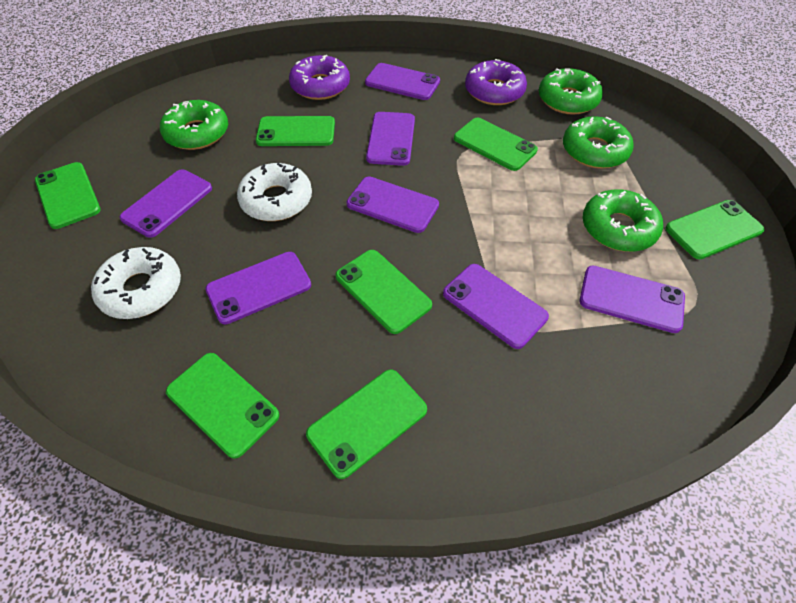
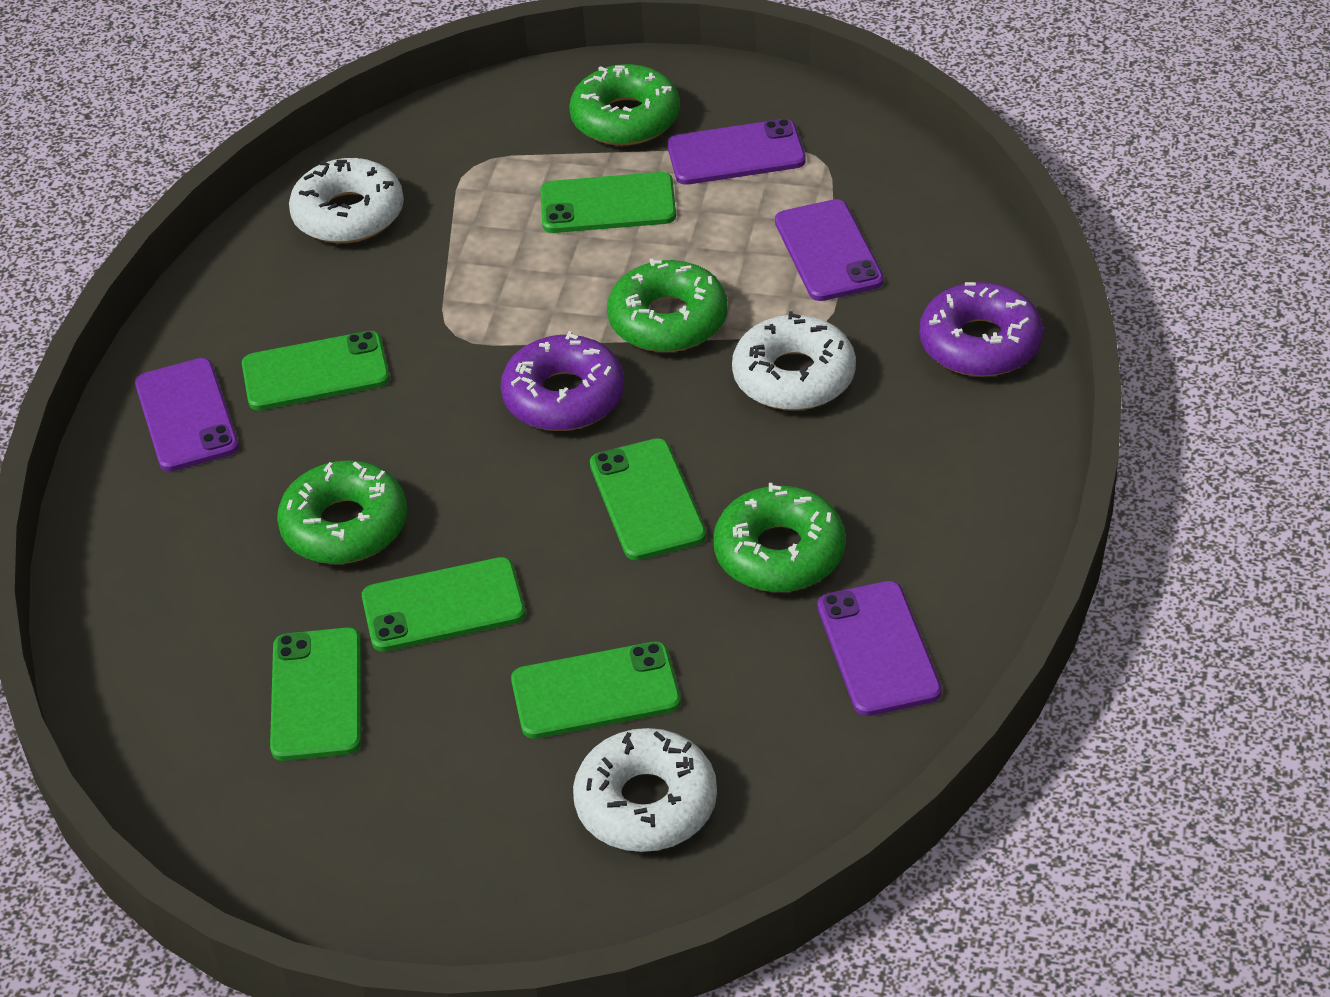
green phone: 7 -> 6
purple phone: 7 -> 4
white donut: 2 -> 3

